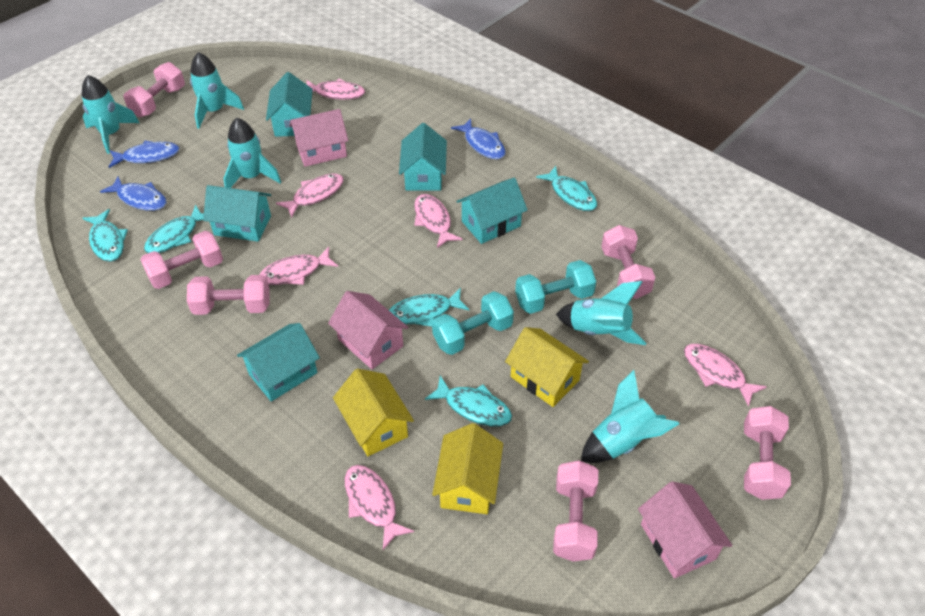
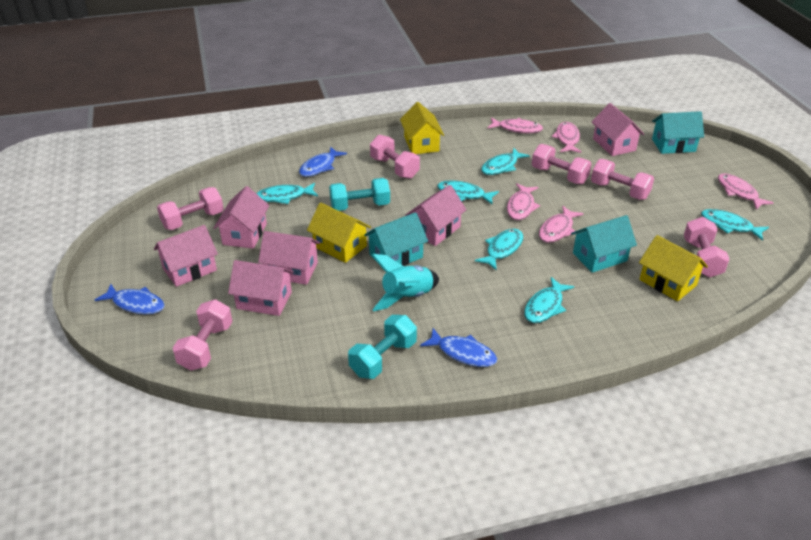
pink fish: 6 -> 5
pink house: 3 -> 6
turquoise fish: 5 -> 6
turquoise house: 5 -> 3
turquoise rocket: 5 -> 1

